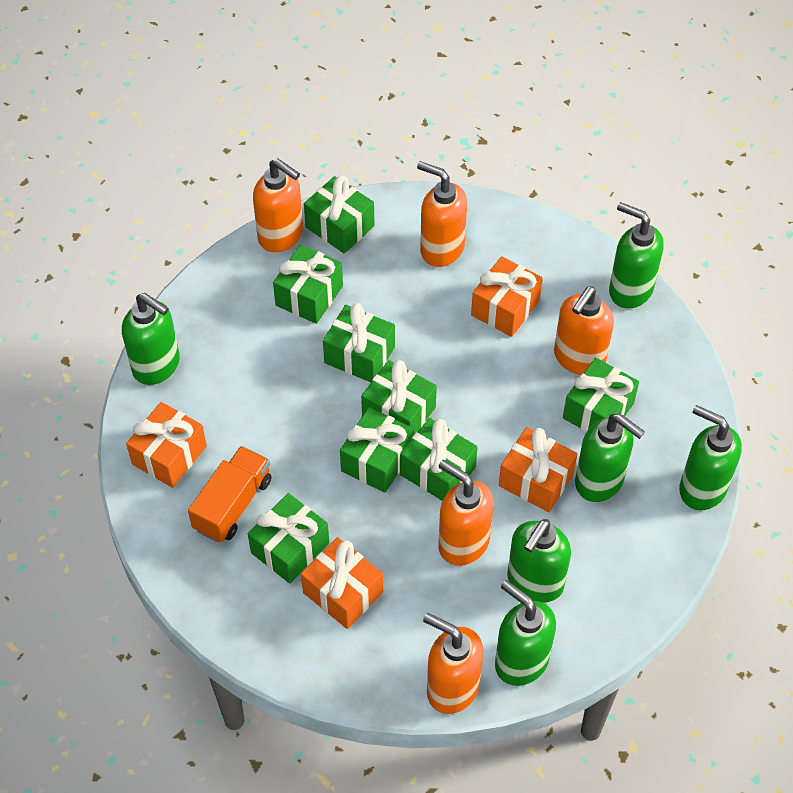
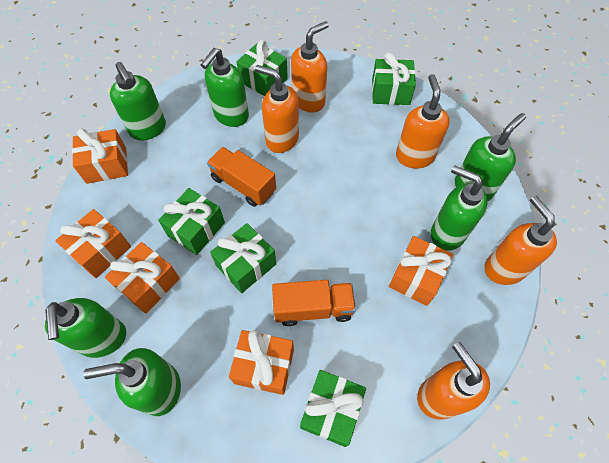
green gift: 8 -> 5
orange gift: 4 -> 5
orange truck: 1 -> 2

